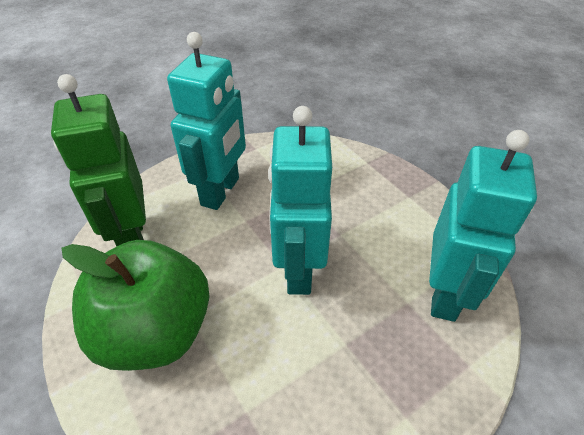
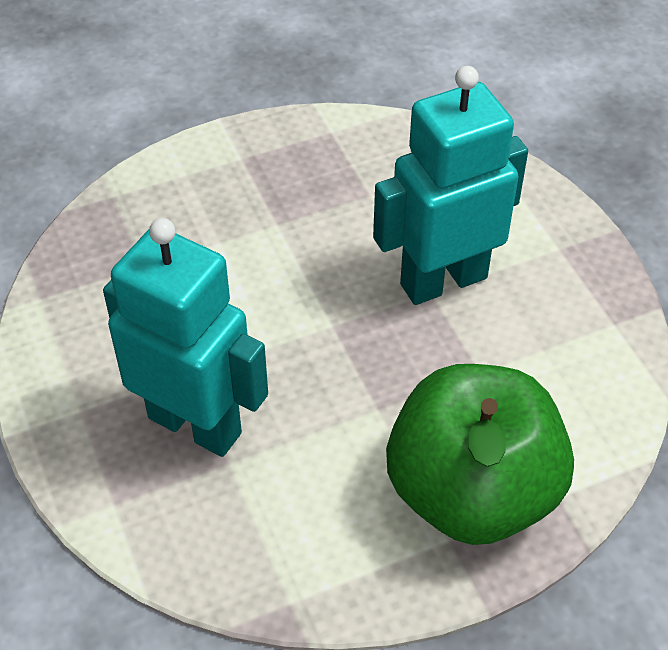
green robot: 1 -> 0
turquoise robot: 3 -> 2

